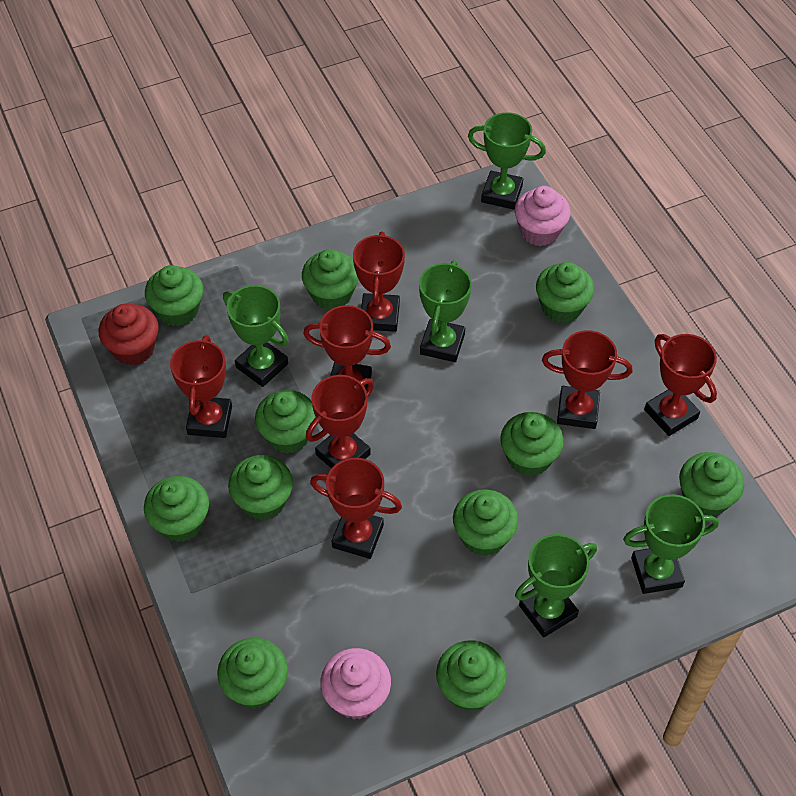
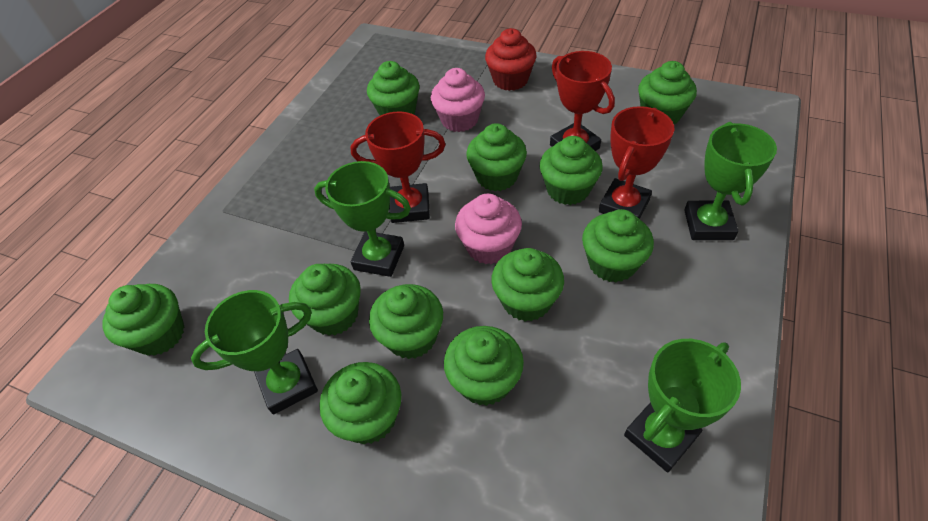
green trophy: 5 -> 4
red trophy: 7 -> 3

